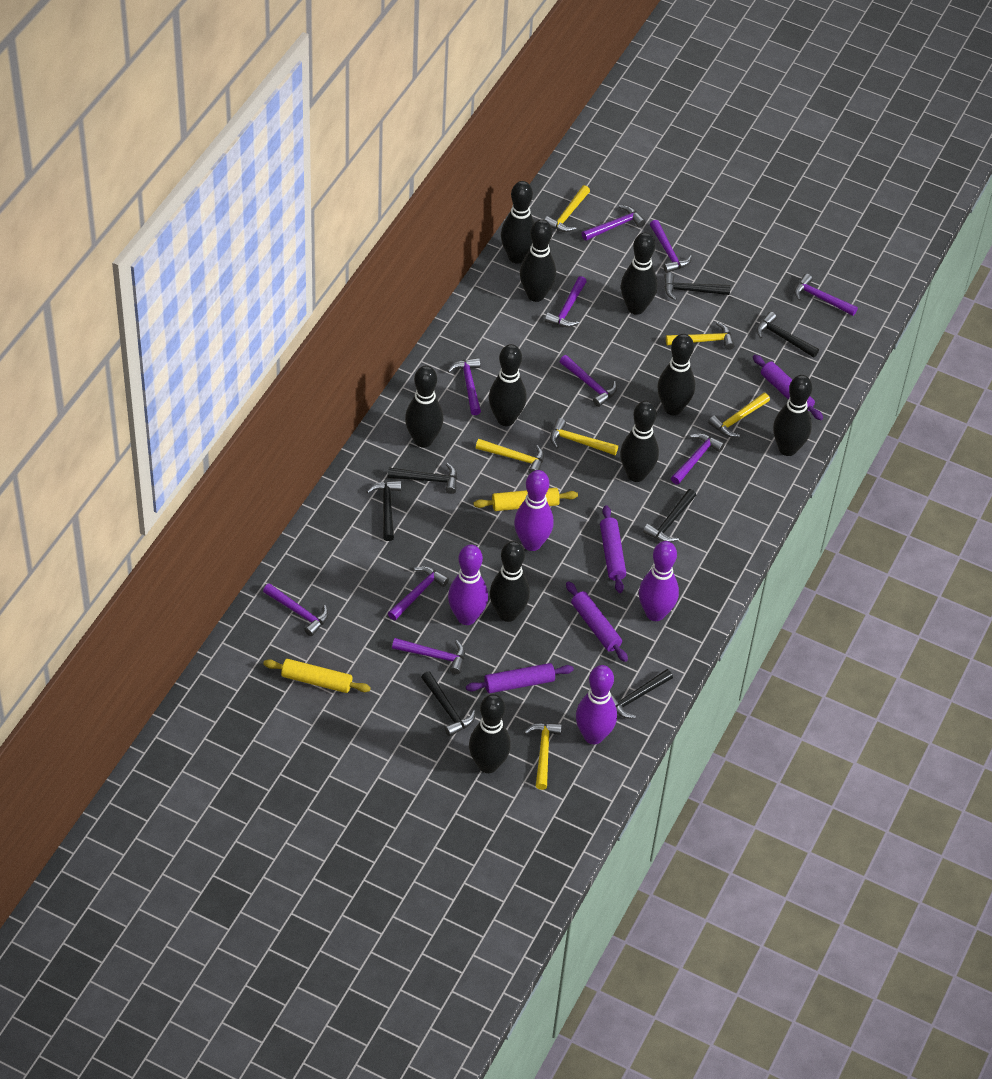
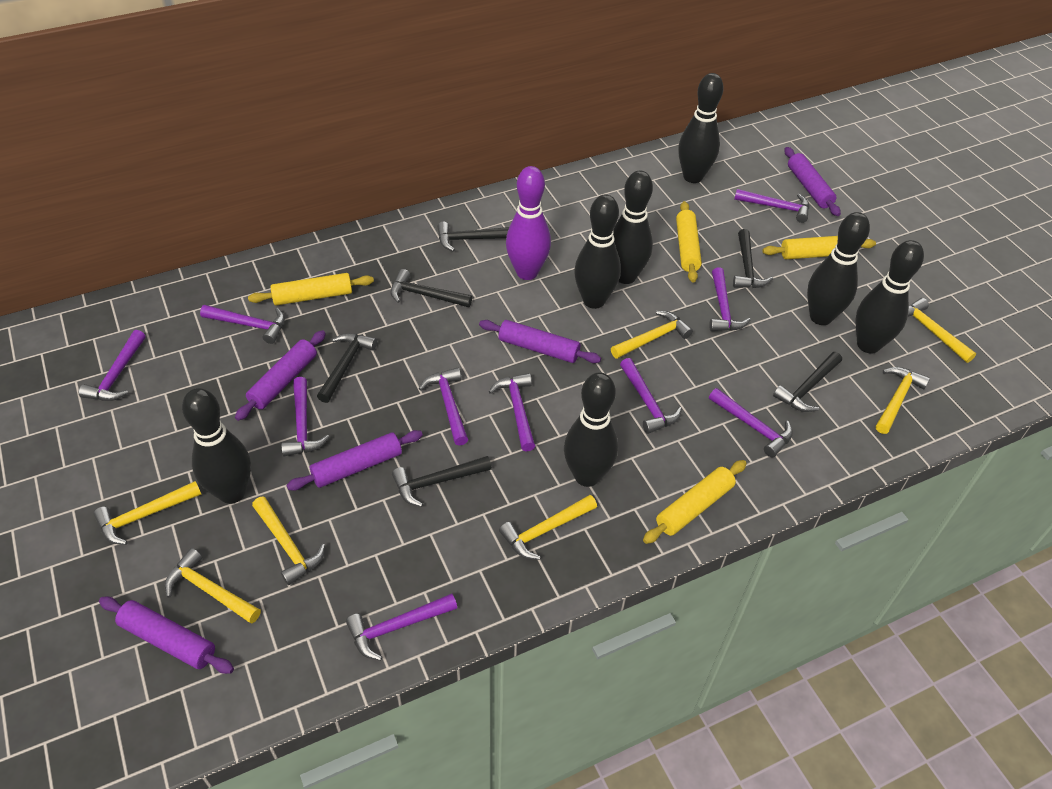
black bowling pin: 10 -> 7
black hammer: 7 -> 6
purple bowling pin: 4 -> 1
purple rolling pin: 4 -> 5
yellow hammer: 6 -> 7
yellow rolling pin: 2 -> 4

